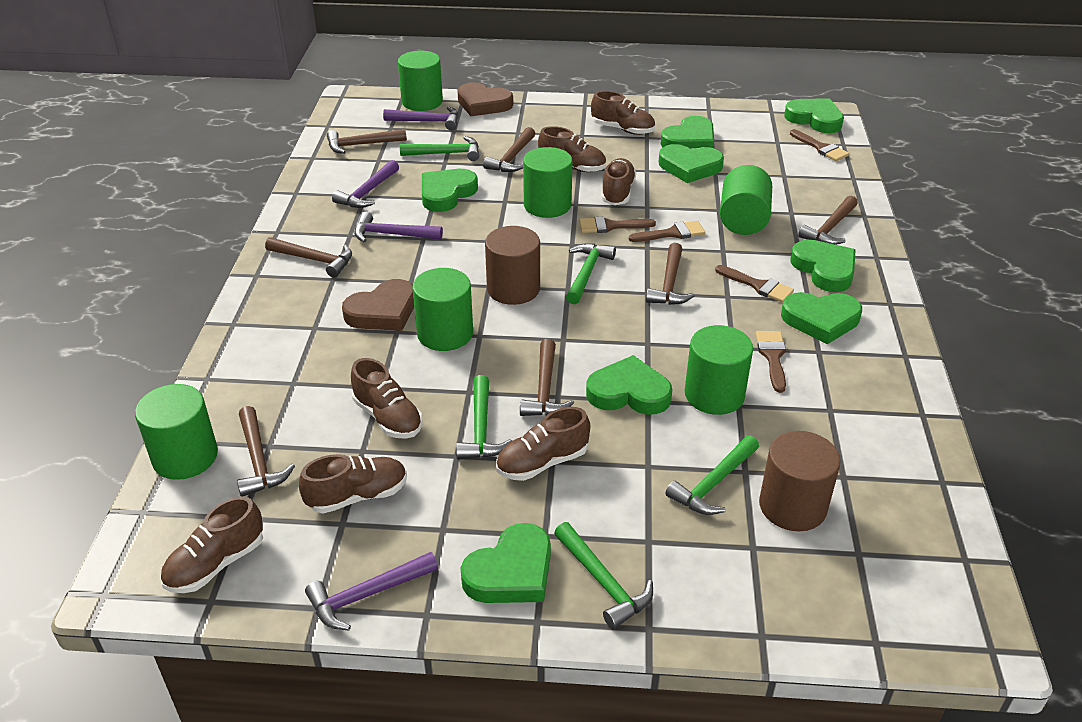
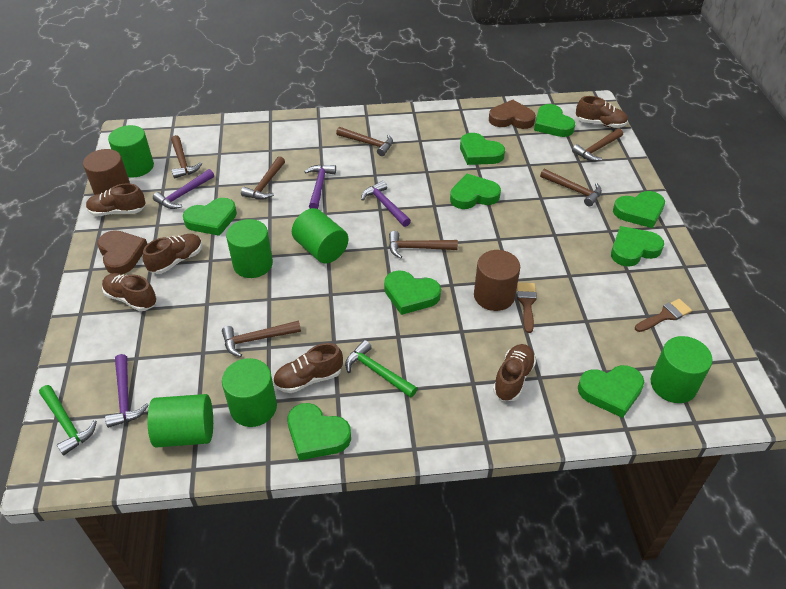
brown brush: 5 -> 2
brown shoe: 7 -> 6
green hammer: 5 -> 2
green heart: 8 -> 9

